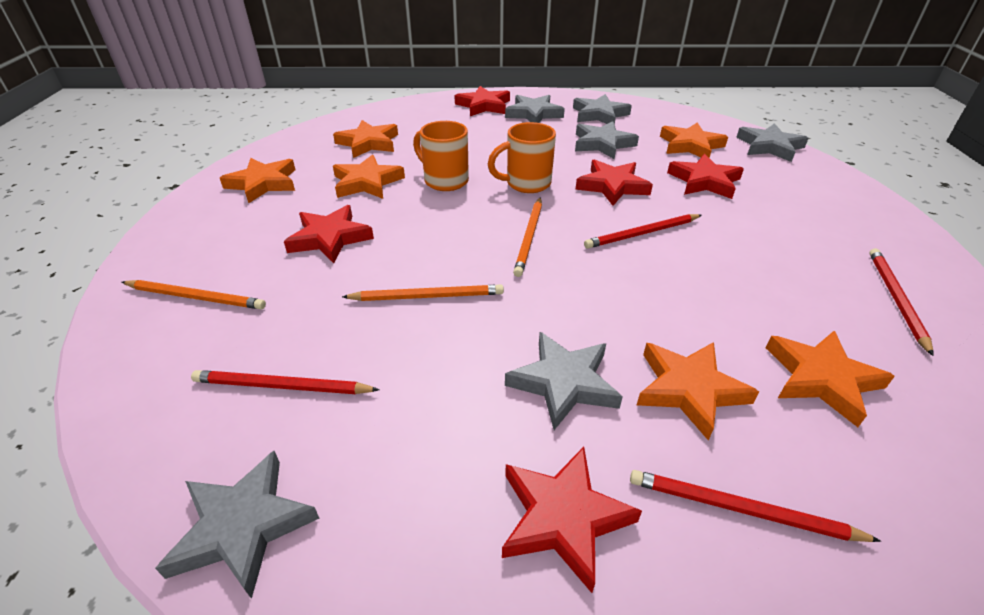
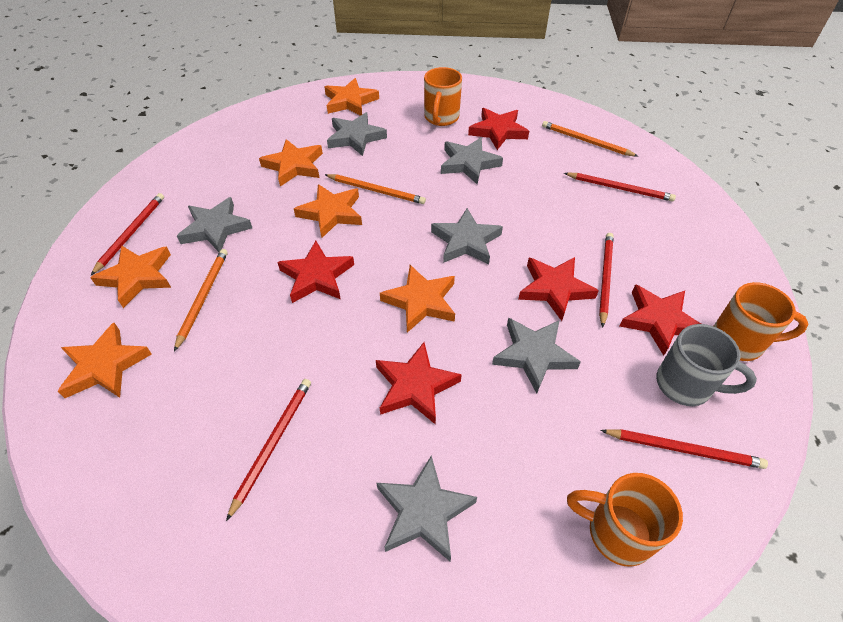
grey mug: 0 -> 1
orange mug: 2 -> 3
red pencil: 4 -> 5

